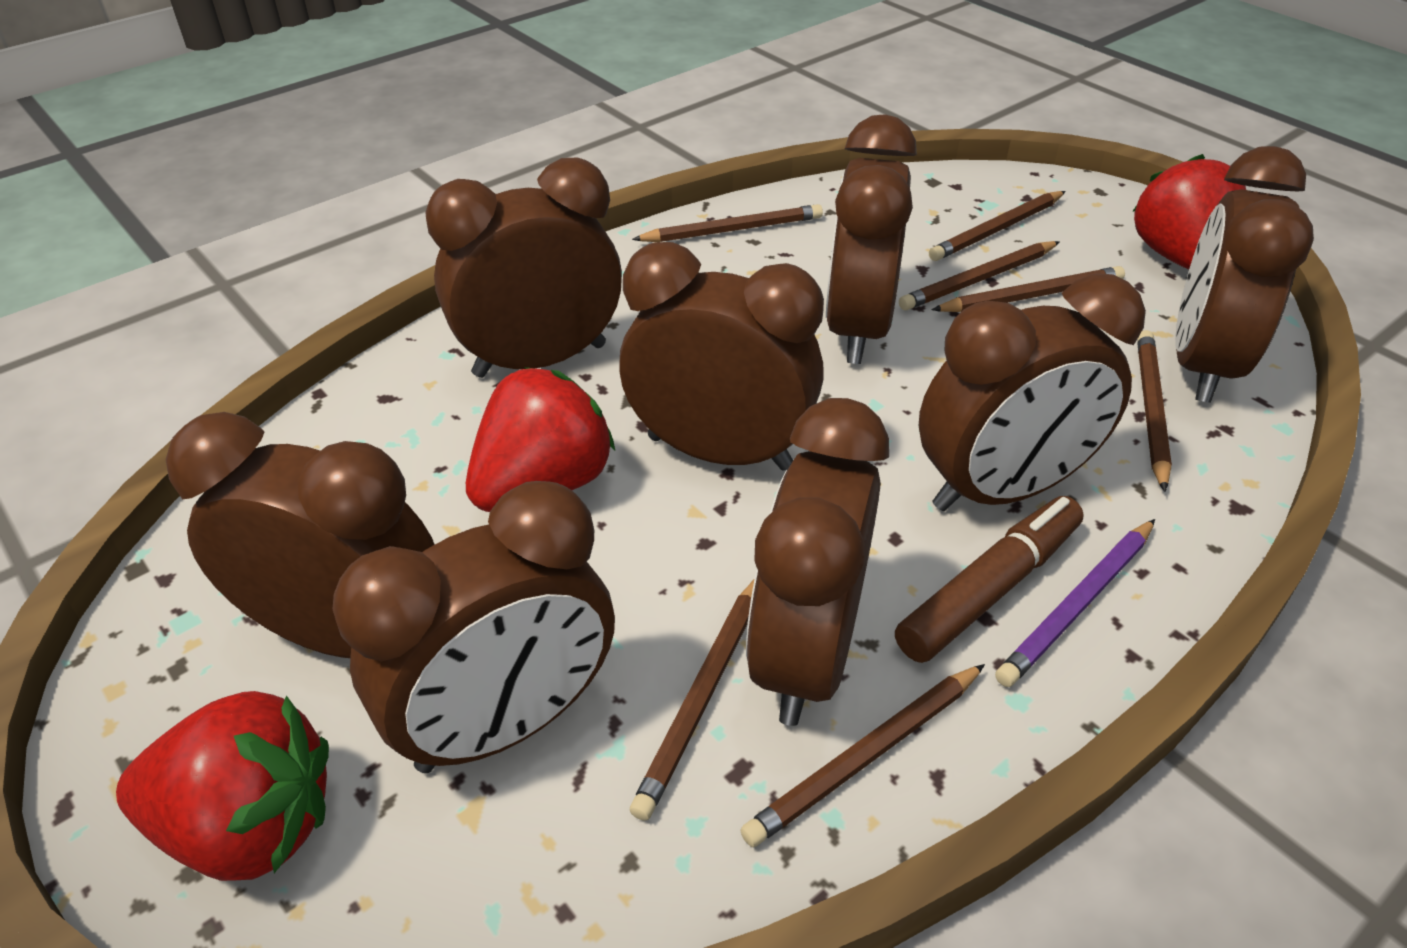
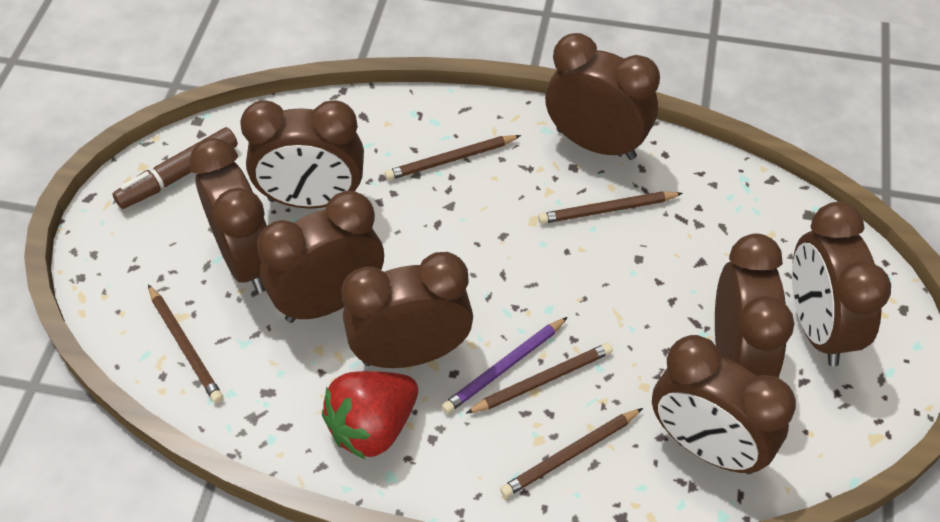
brown pencil: 7 -> 5
red strawberry: 3 -> 1

